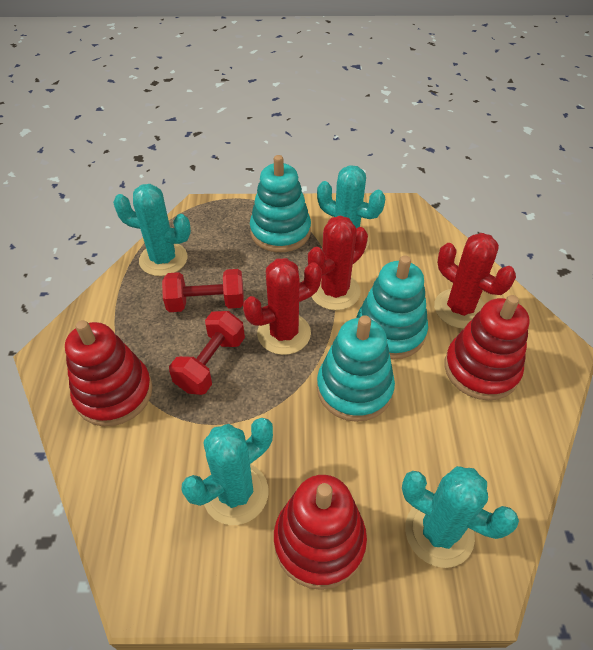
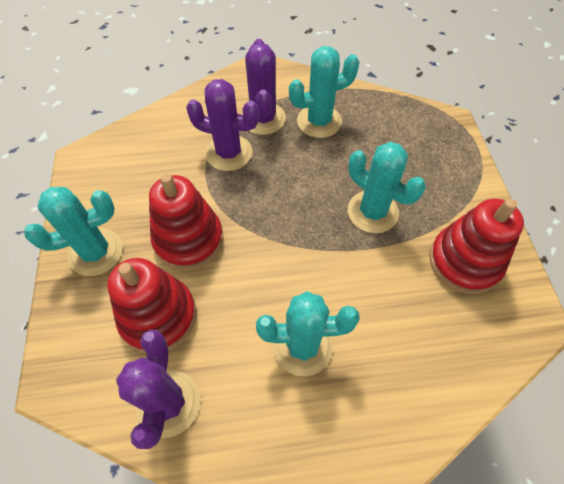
purple cactus: 0 -> 3
red cactus: 3 -> 0
red dumbbell: 2 -> 0
turquoise stacking toy: 3 -> 0

